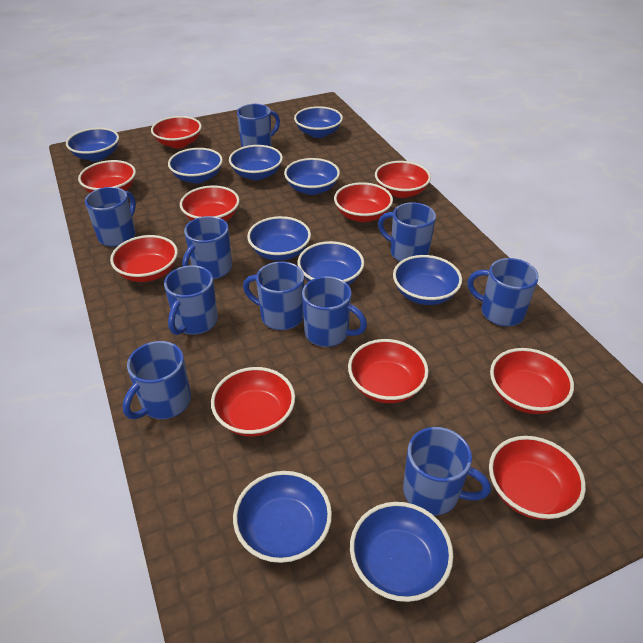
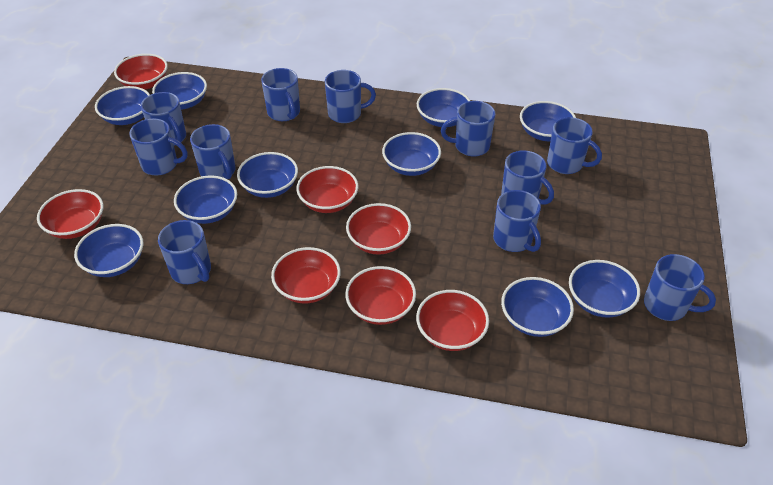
blue mug: 10 -> 11
red bowl: 10 -> 7

